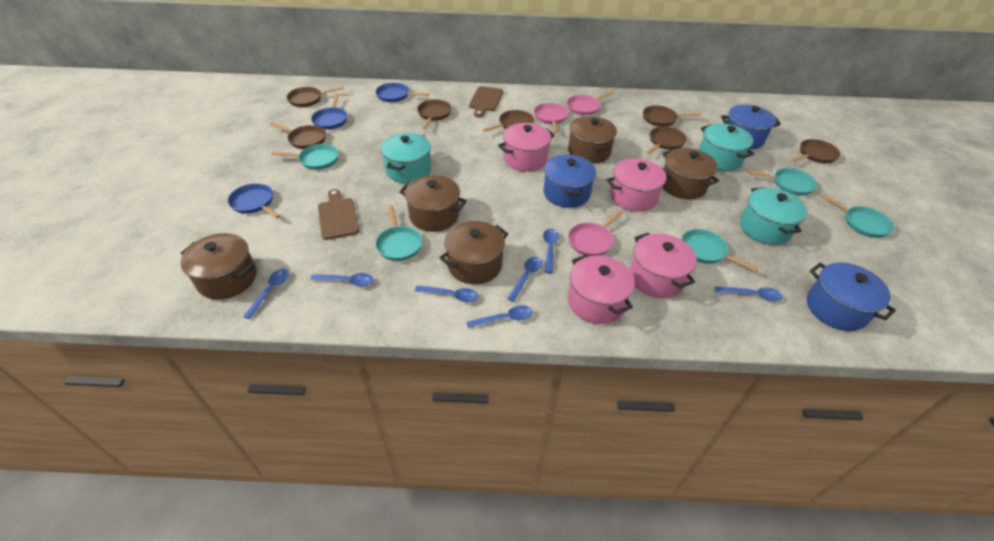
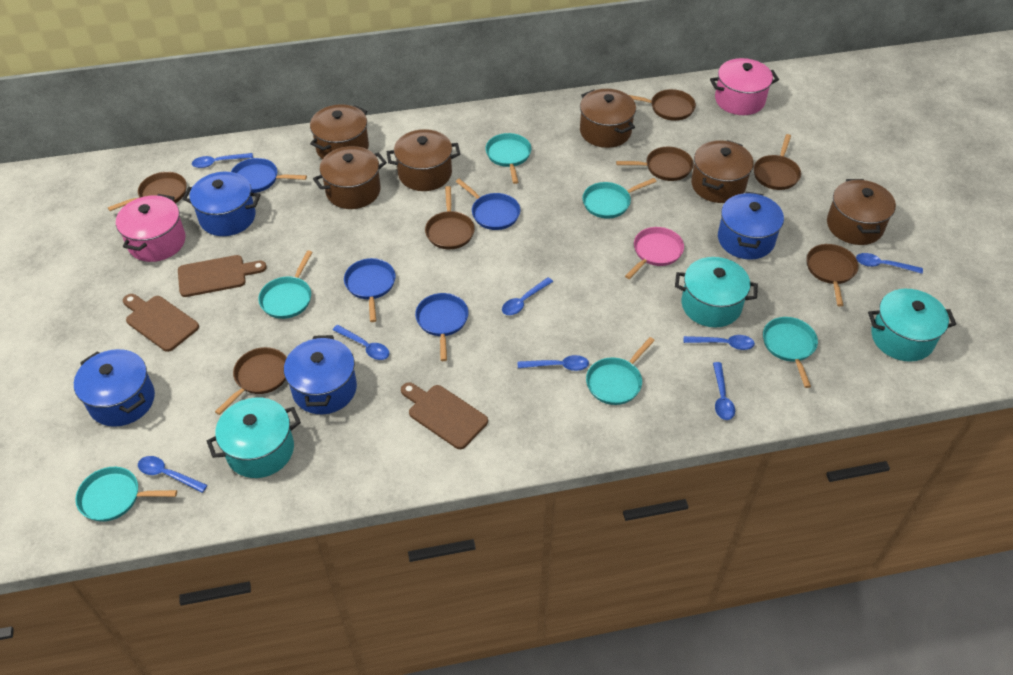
blue pan: 3 -> 4
blue pot: 3 -> 4
blue spoon: 7 -> 8
brown cutting board: 2 -> 3
brown pot: 5 -> 6
pink pan: 3 -> 1
pink pot: 4 -> 2
turquoise pan: 5 -> 6

